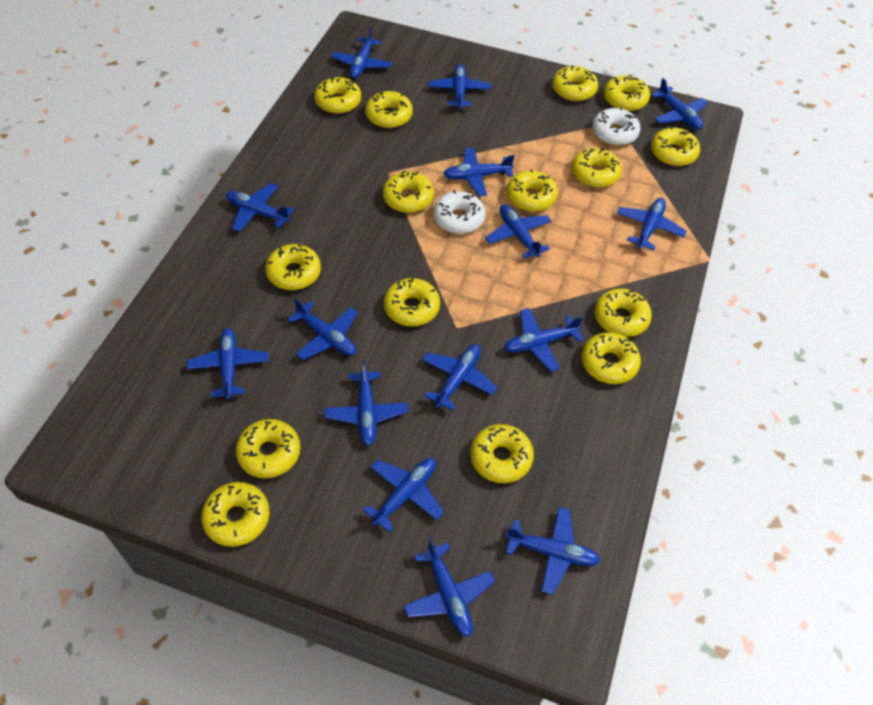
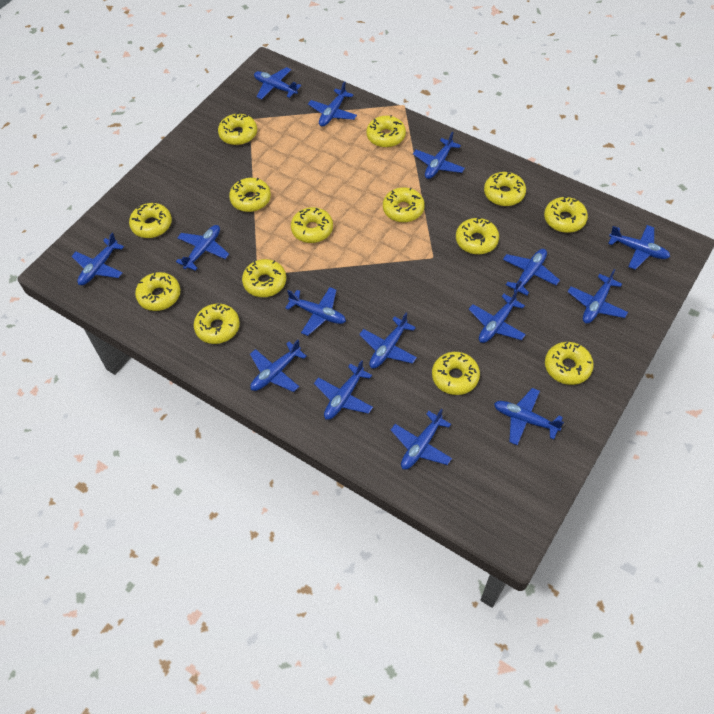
white donut: 2 -> 0
yellow donut: 15 -> 14

